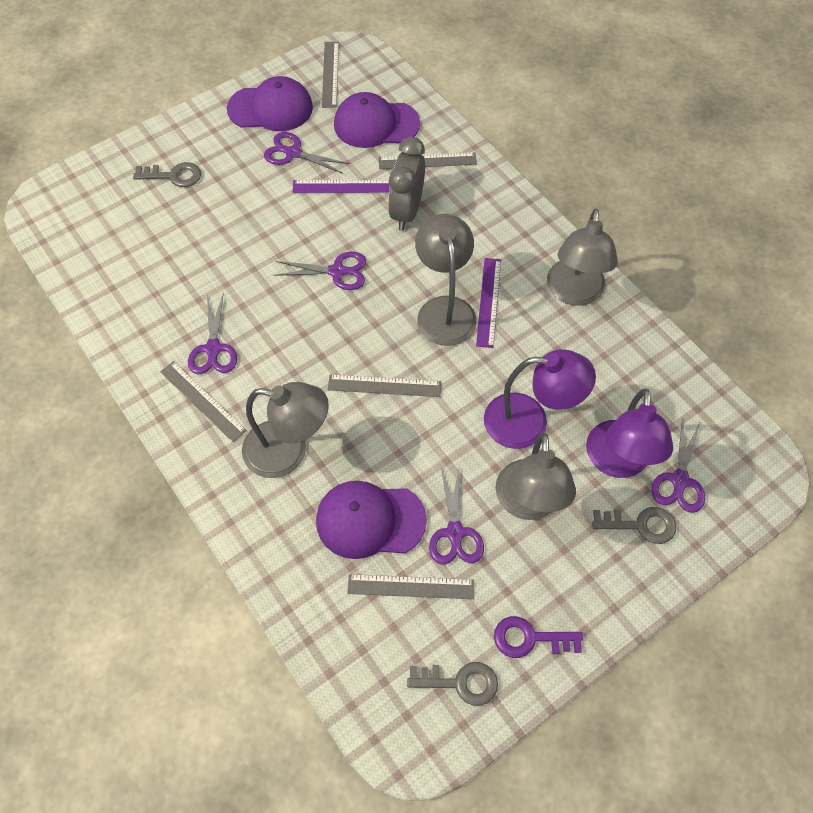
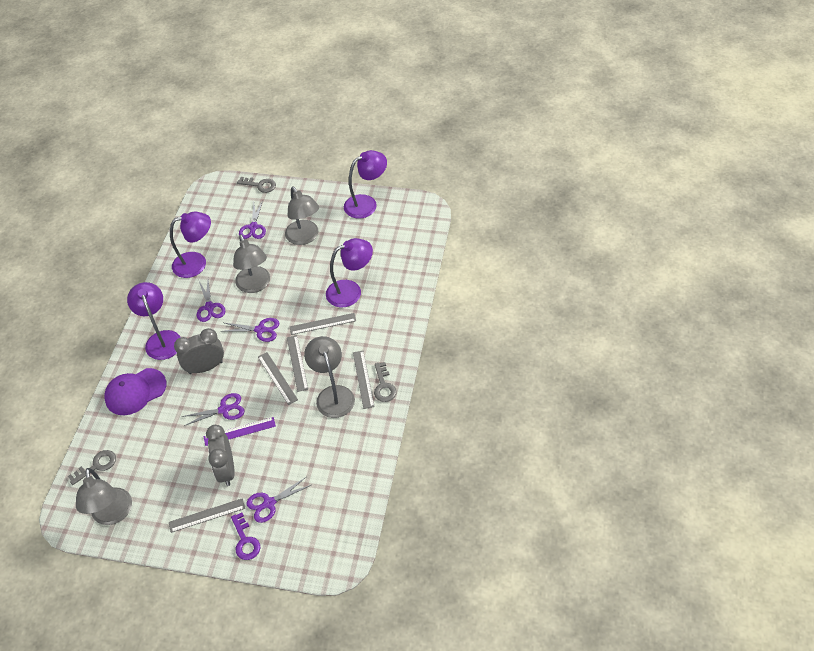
grey clock: 1 -> 2
purple cap: 3 -> 1
purple lamp: 2 -> 4
purple ruler: 2 -> 1

